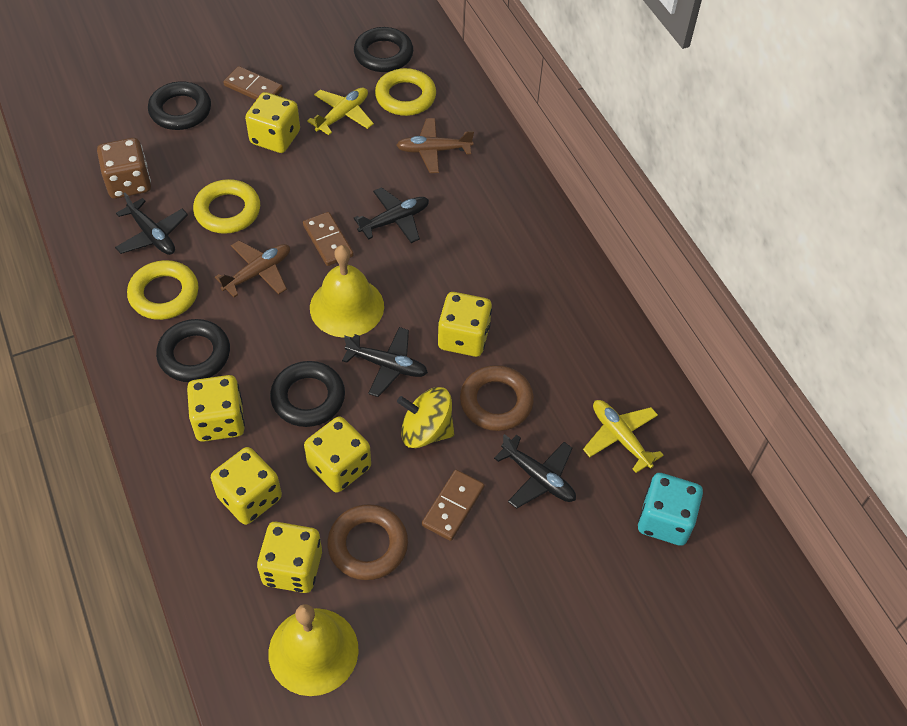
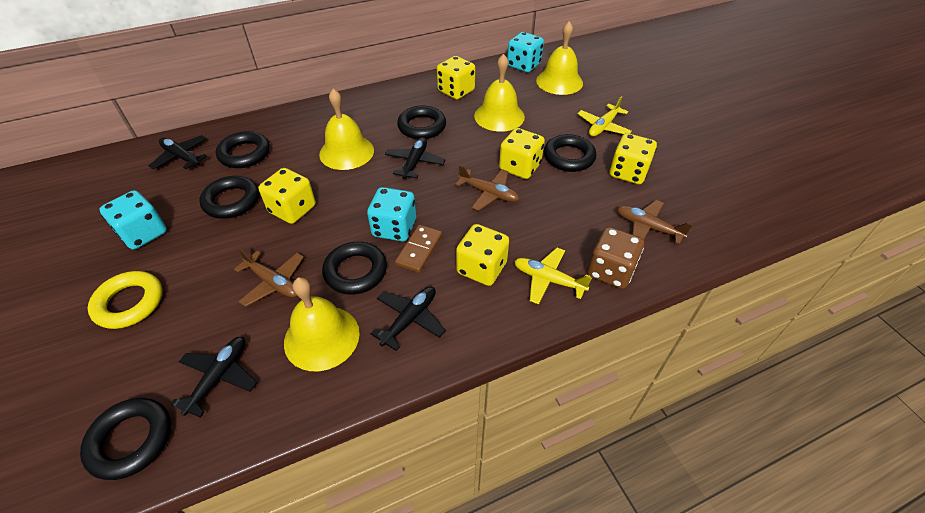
black ring: 4 -> 6
brown domino: 3 -> 1
brown plane: 2 -> 3
brown ring: 2 -> 0
turquoise dice: 1 -> 3
yellow bell: 2 -> 4
yellow dice: 6 -> 5
yellow ring: 3 -> 1
yellow spinning top: 1 -> 0

